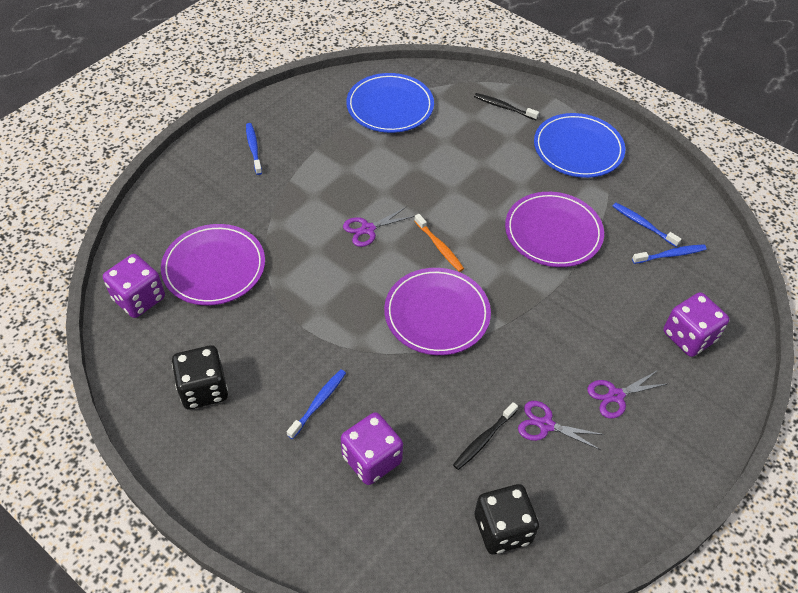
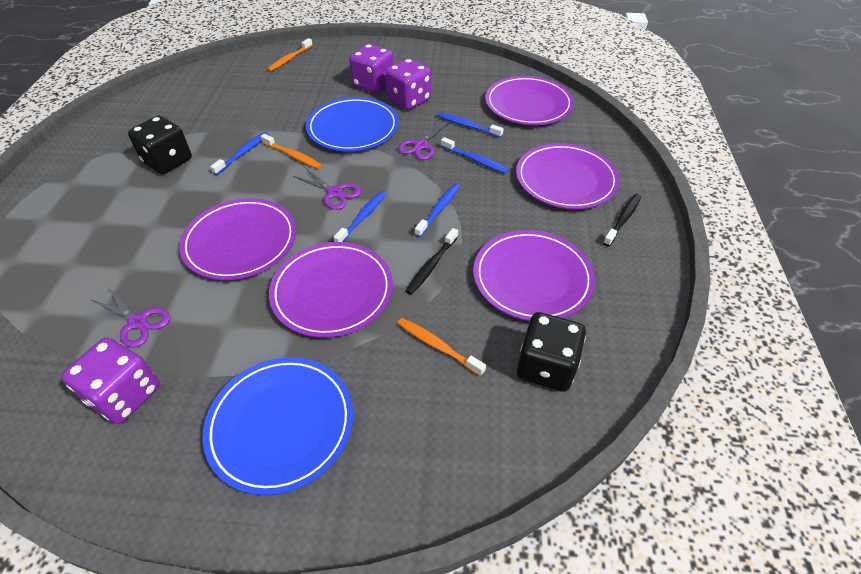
blue toothbrush: 4 -> 5
orange toothbrush: 1 -> 3
purple plate: 3 -> 5

